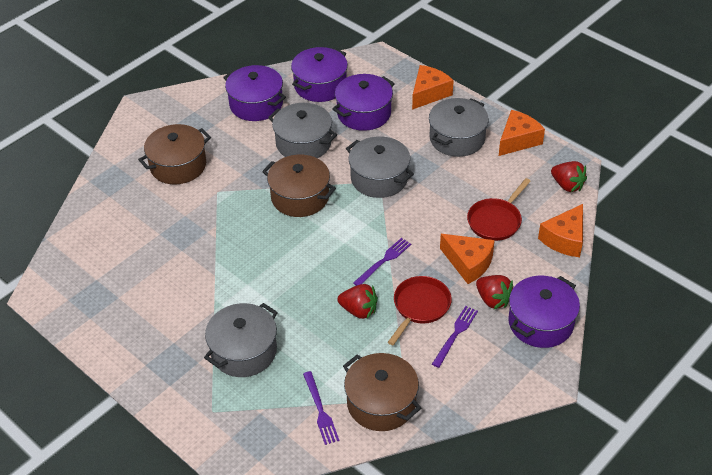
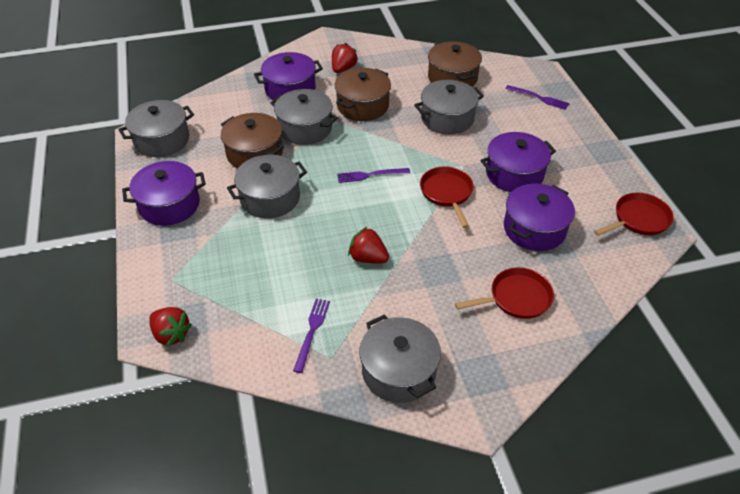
grey pot: 4 -> 5
orange cheese: 4 -> 0
red pan: 2 -> 3

